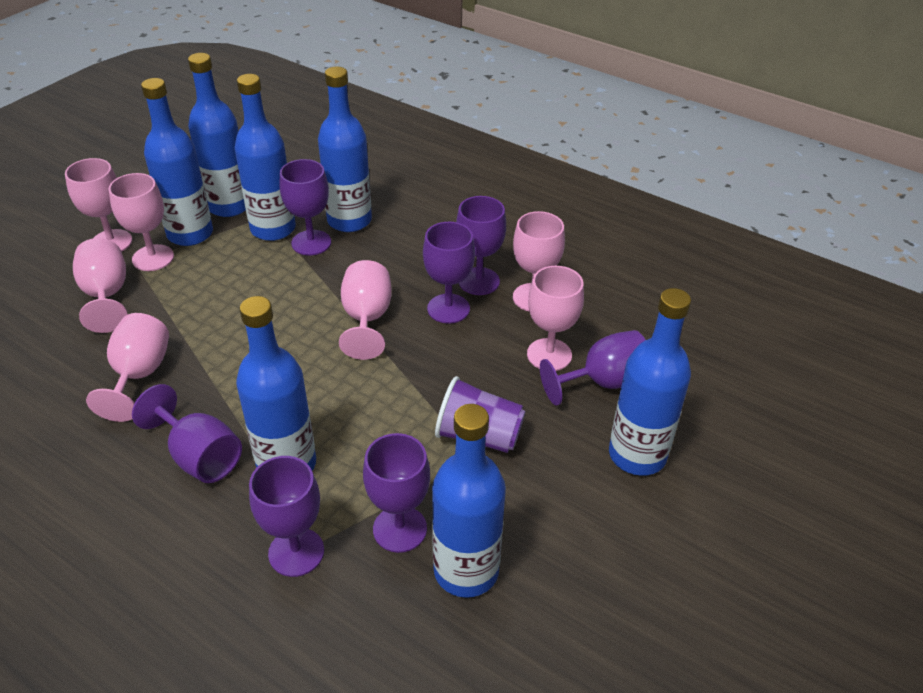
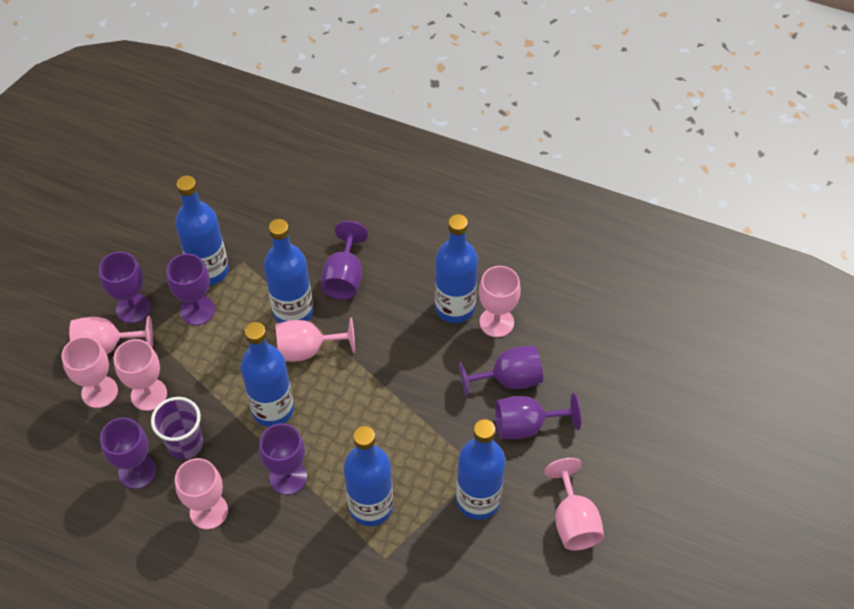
blue bottle: 7 -> 6

